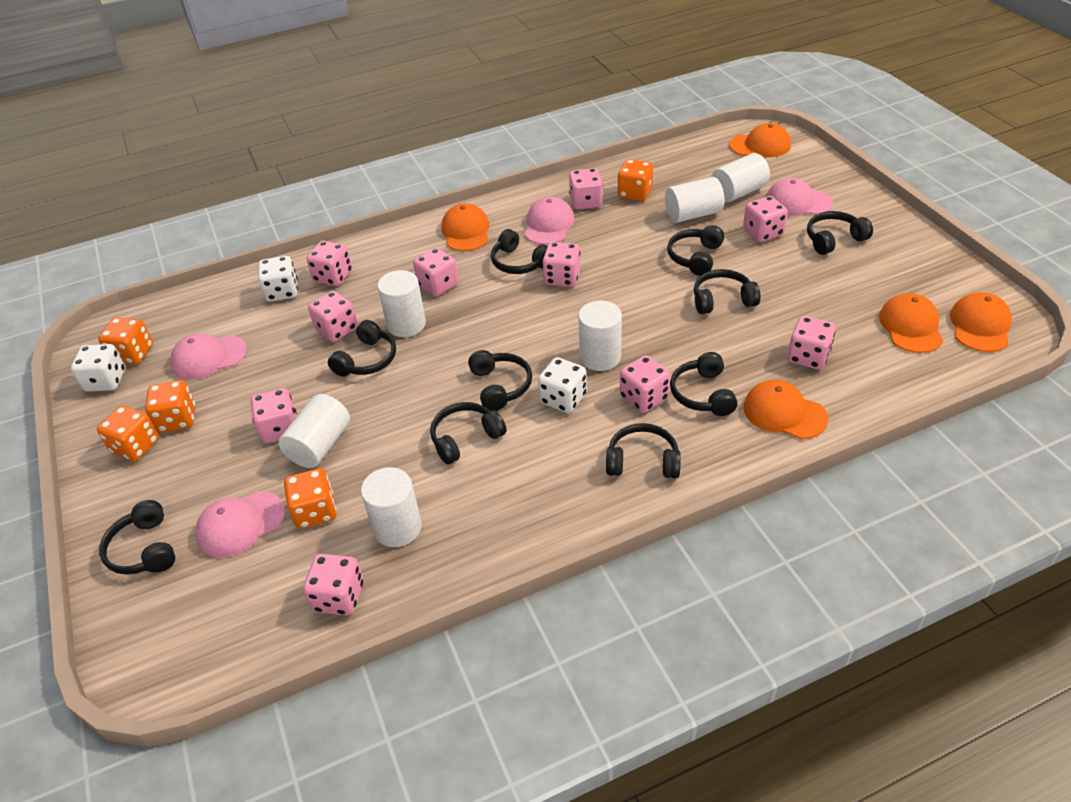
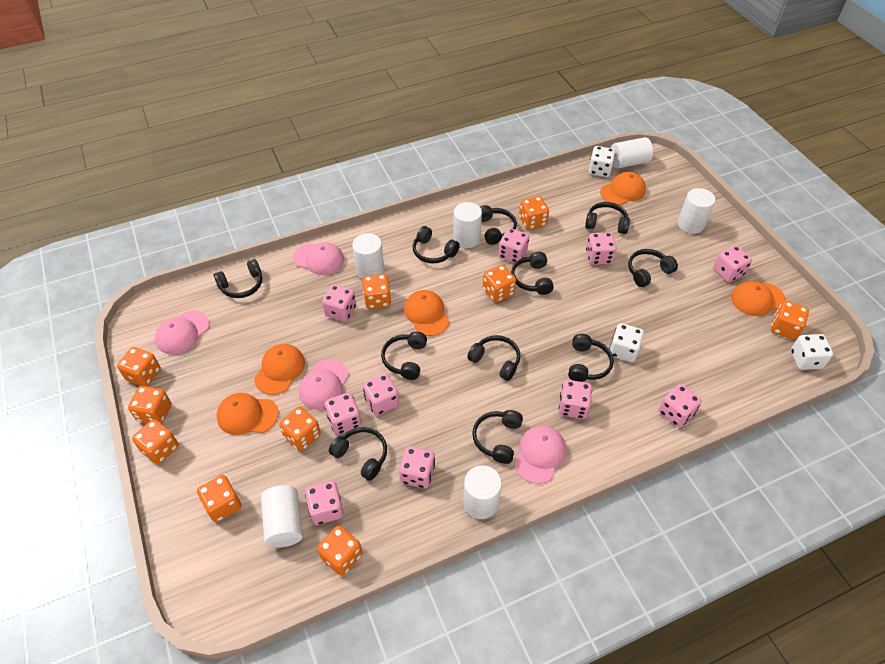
black headphones: 10 -> 11
orange dice: 5 -> 10

